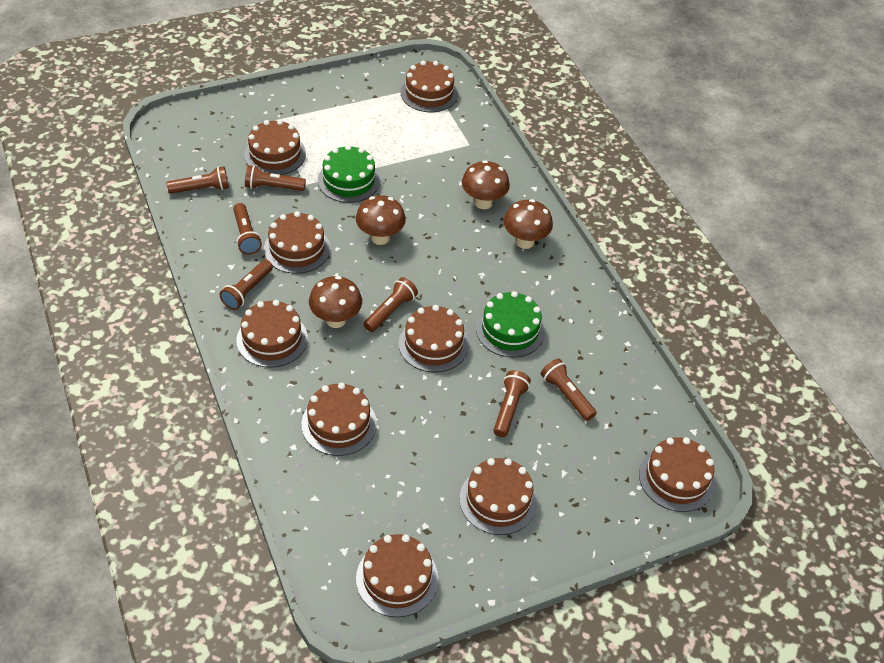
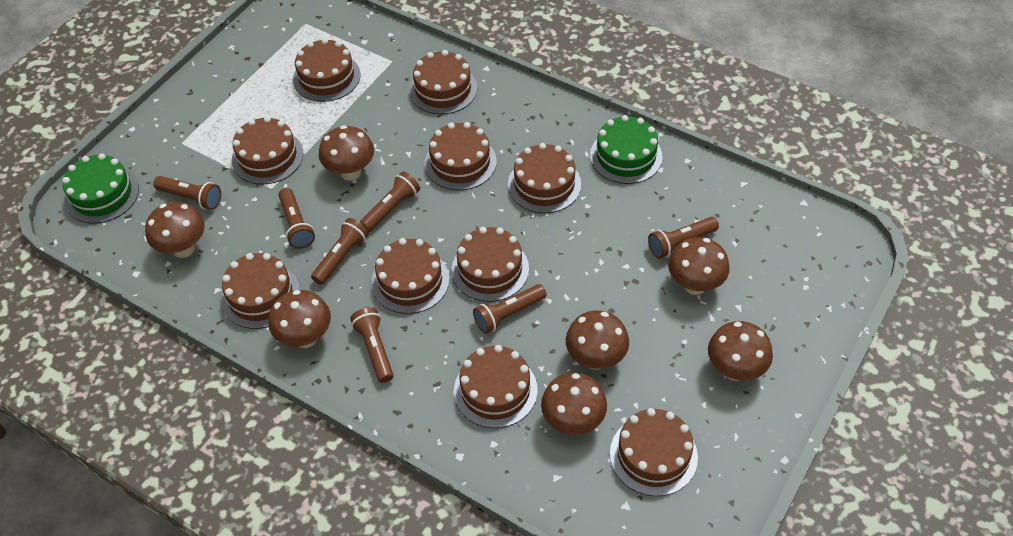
brown cake: 9 -> 10
brown mushroom: 4 -> 7

